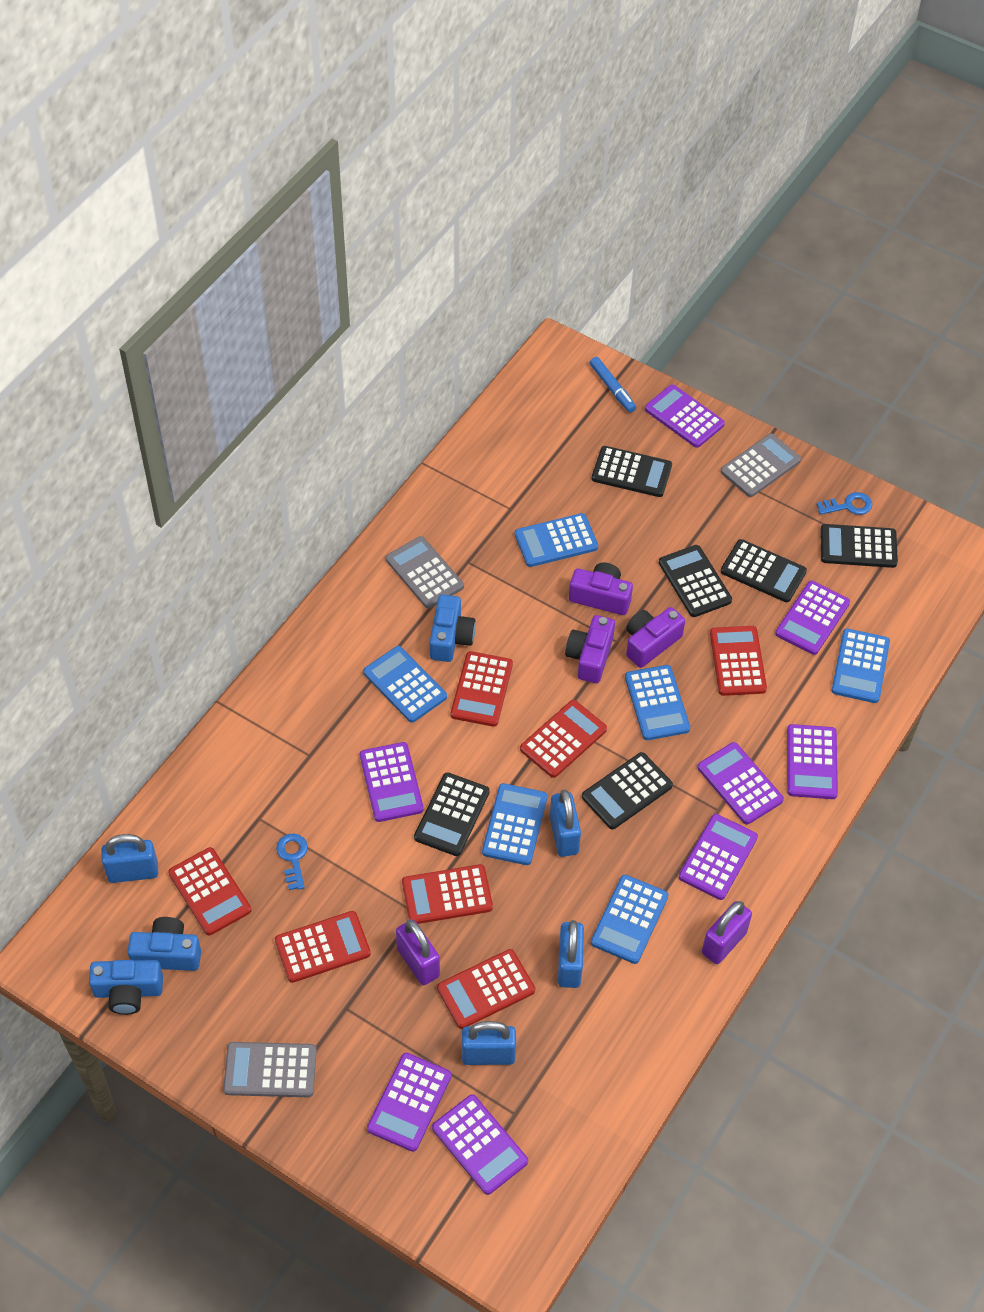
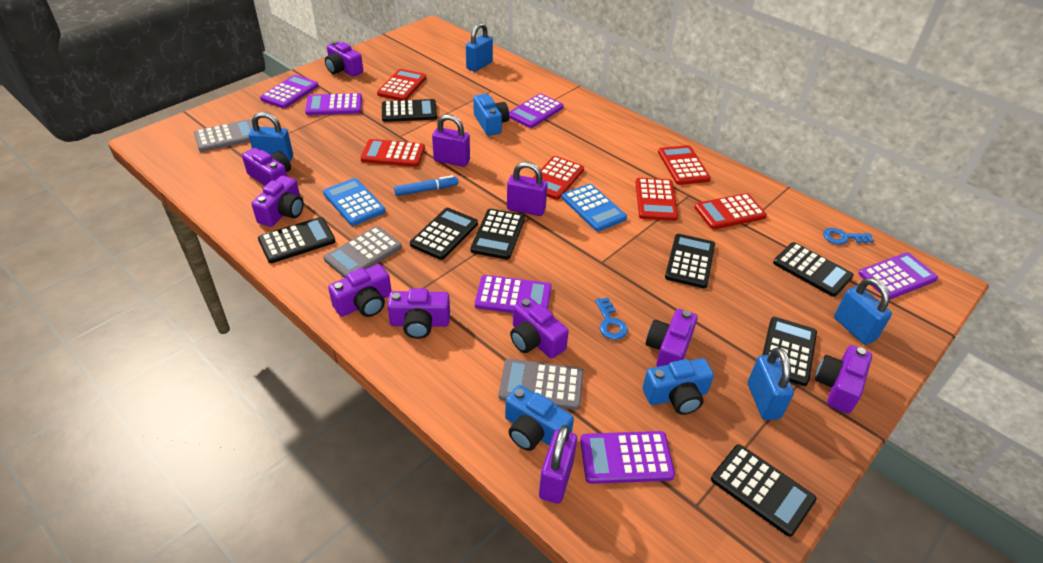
black calculator: 6 -> 8
blue calculator: 6 -> 2
purple calculator: 8 -> 6
purple camera: 3 -> 8
purple padlock: 2 -> 3
red calculator: 7 -> 6

